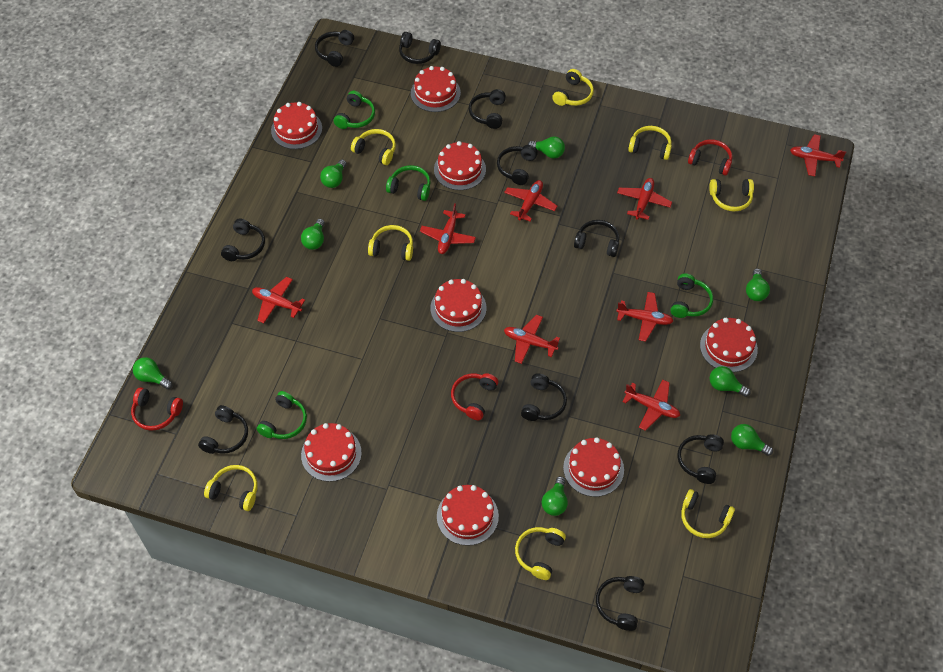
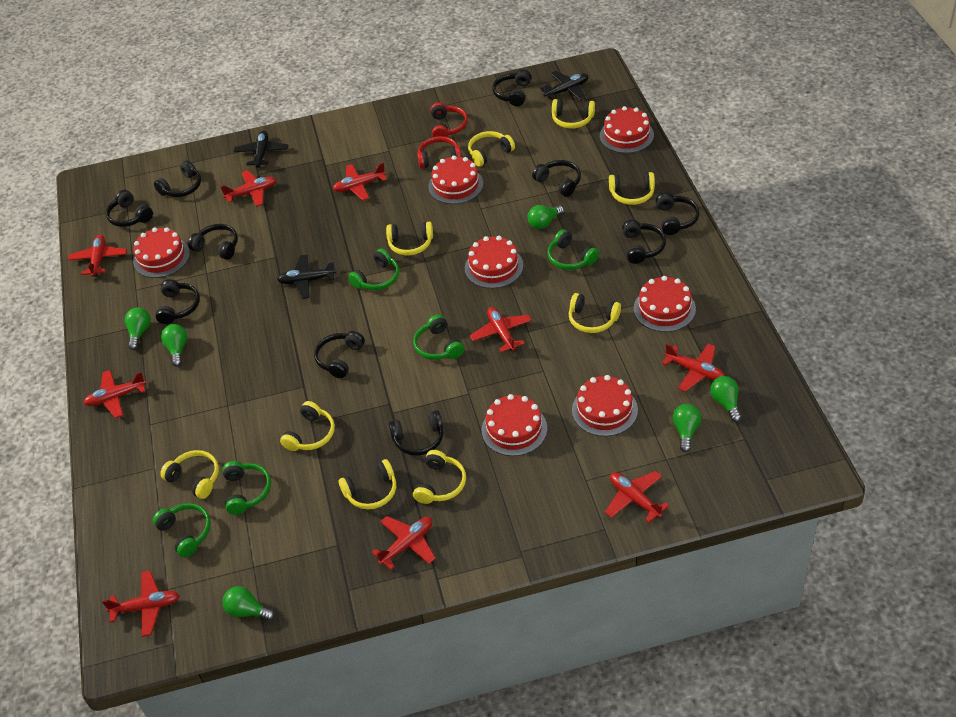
black plane: 0 -> 3
green headphones: 4 -> 5
green light bulb: 8 -> 6
red cake: 8 -> 7
red headphones: 3 -> 2
red plane: 8 -> 9
yellow headphones: 8 -> 9

